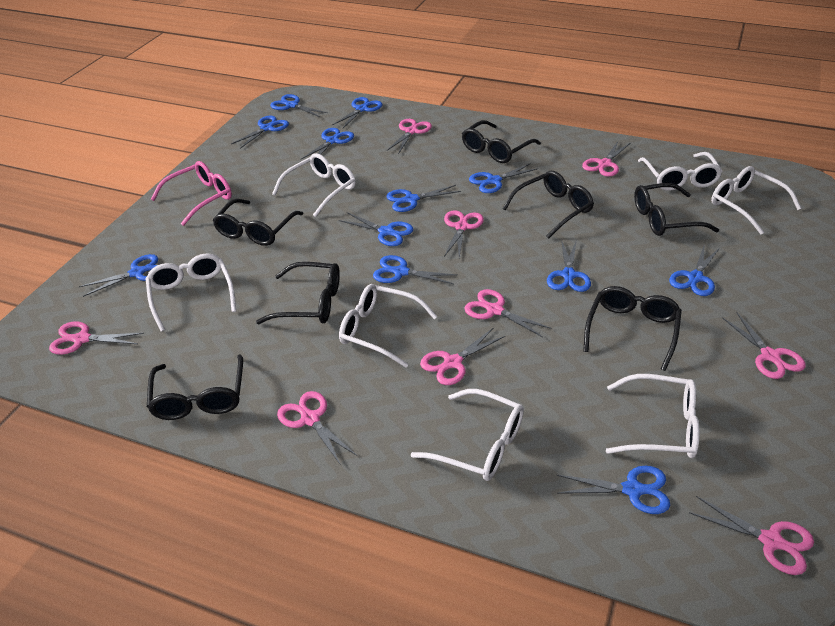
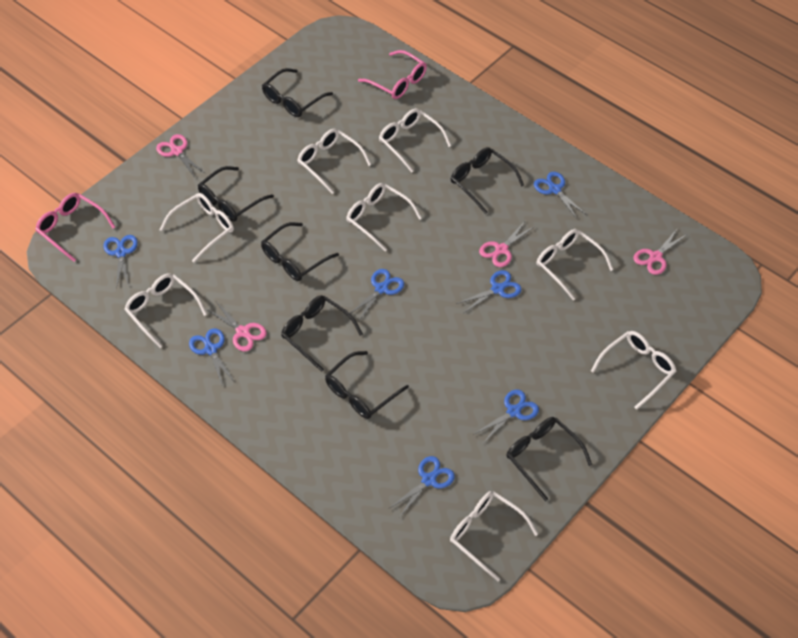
blue scissors: 12 -> 7
pink glasses: 1 -> 2
pink scissors: 9 -> 4
white glasses: 7 -> 8

